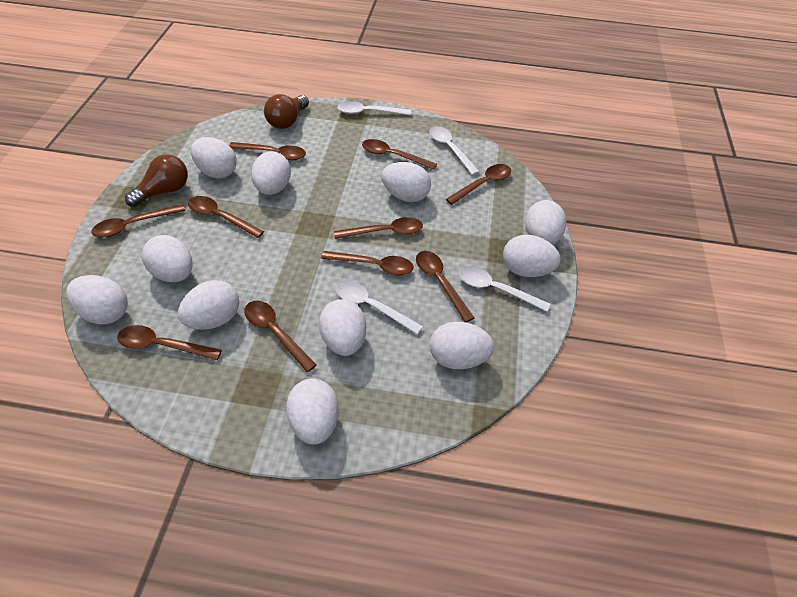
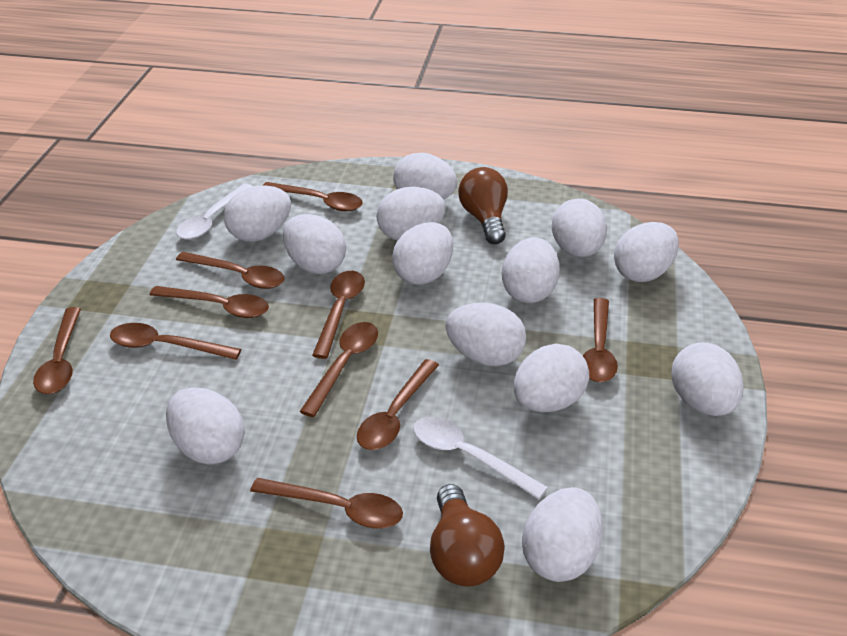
white egg: 11 -> 13
white spoon: 4 -> 2

